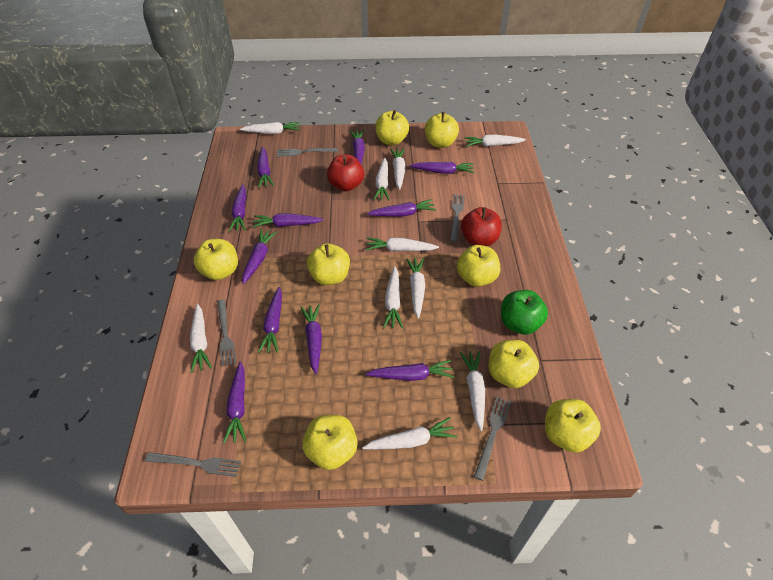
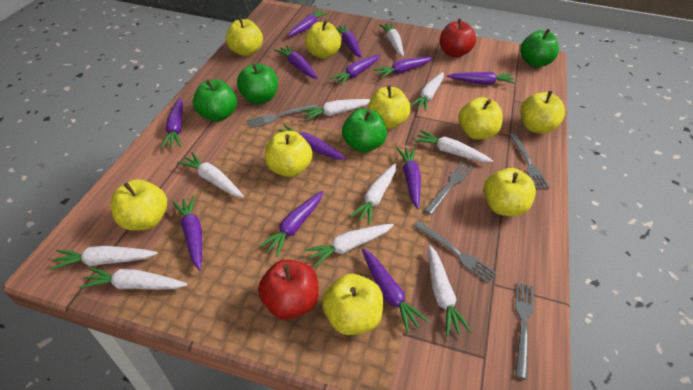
green apple: 1 -> 4
purple carrot: 11 -> 12
yellow apple: 8 -> 9

